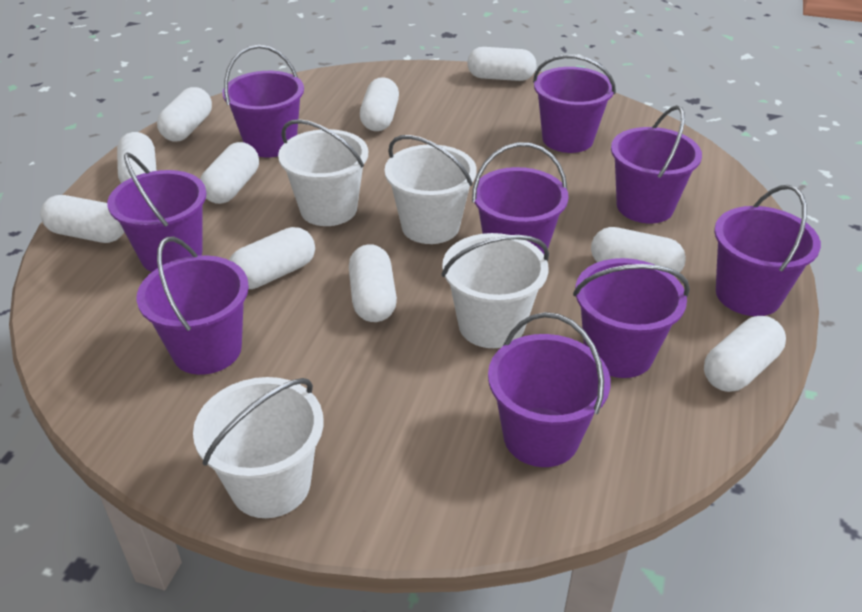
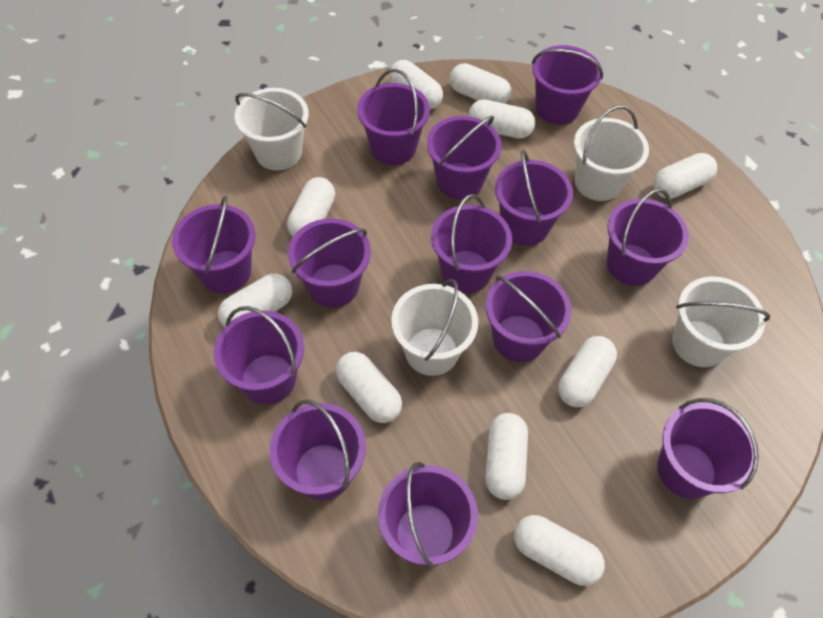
purple bucket: 9 -> 13

